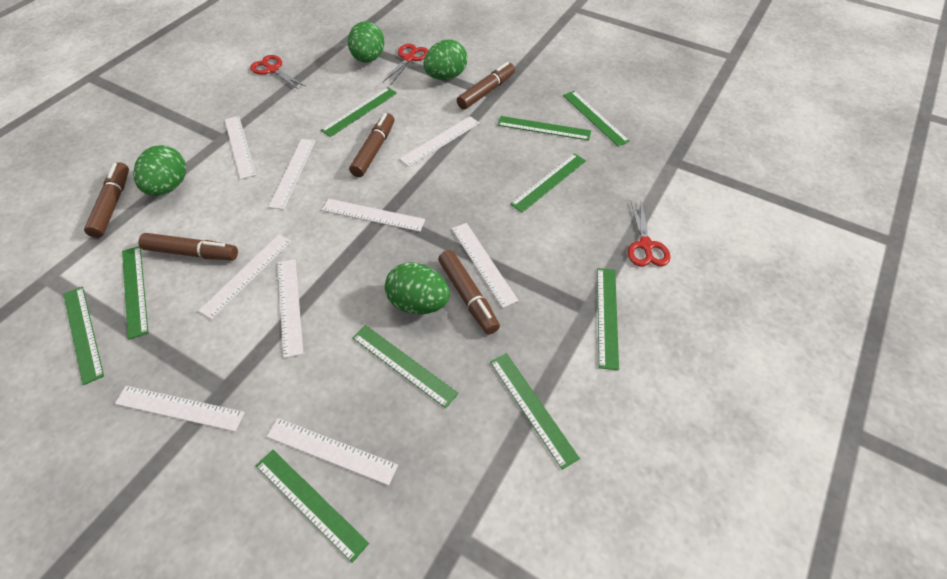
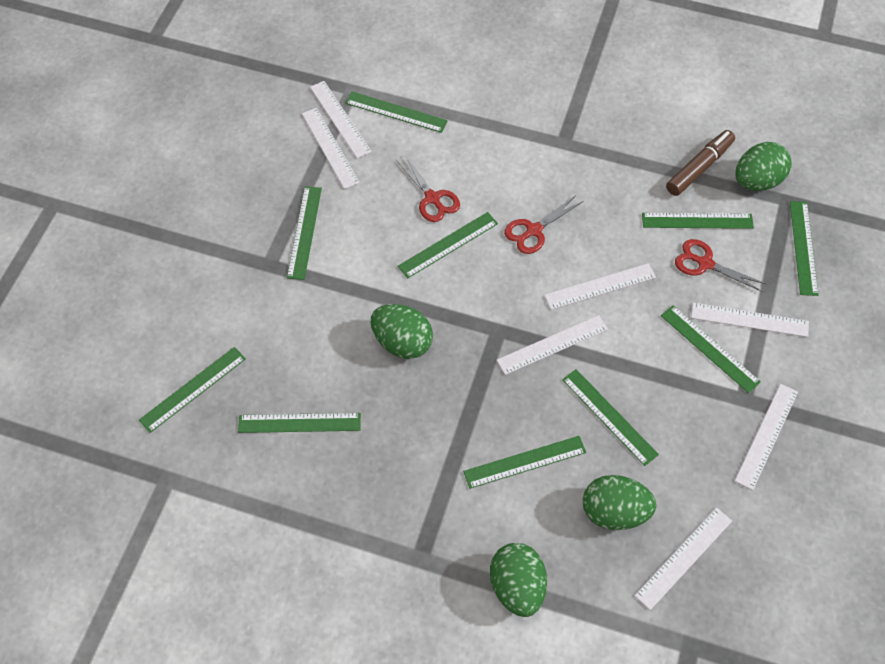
brown marker: 5 -> 1
white ruler: 9 -> 7

